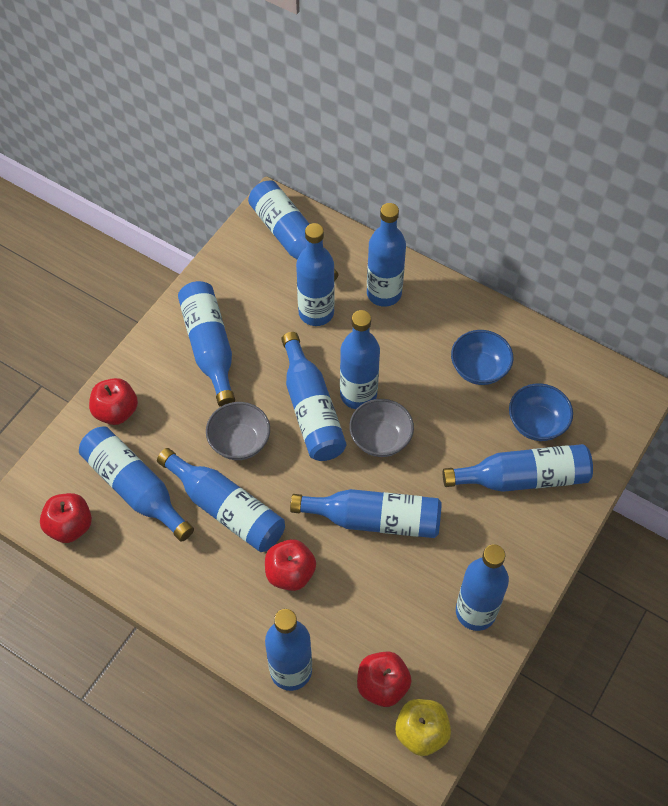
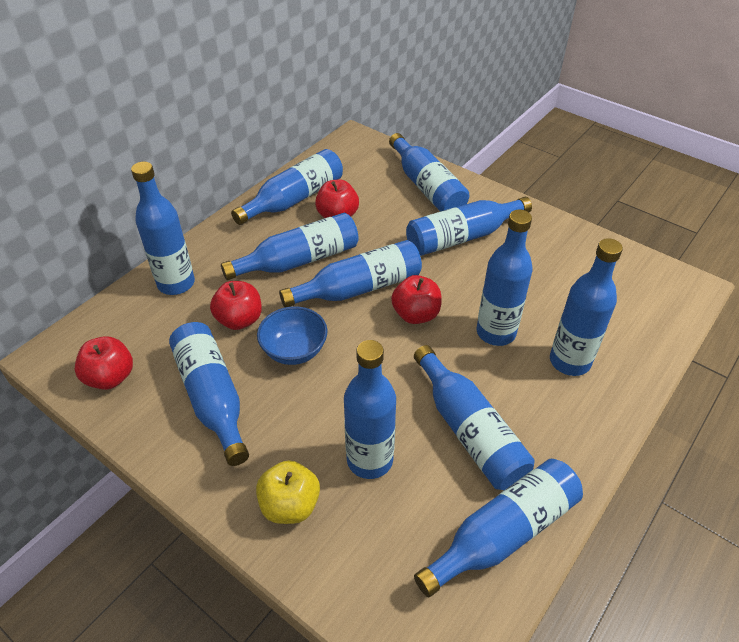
blue bowl: 2 -> 1
grey bowl: 2 -> 0

